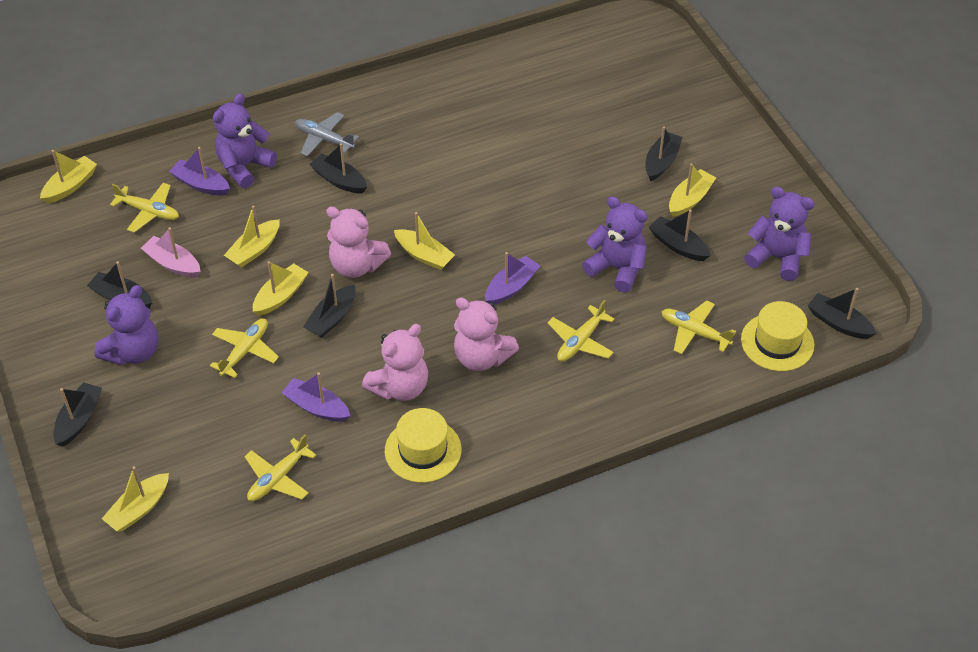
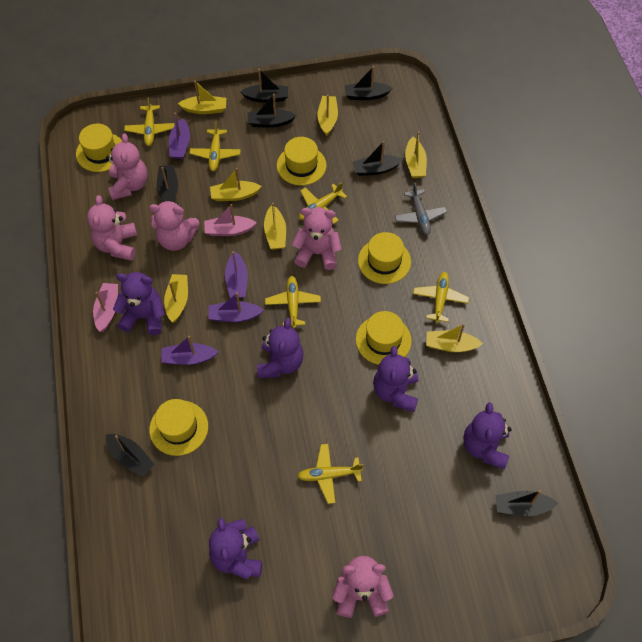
pink boat: 1 -> 2
pink teddy bear: 3 -> 5
purple boat: 3 -> 4
purple teddy bear: 4 -> 5
yellow boat: 6 -> 7
yellow hat: 2 -> 5
yellow plane: 5 -> 6

